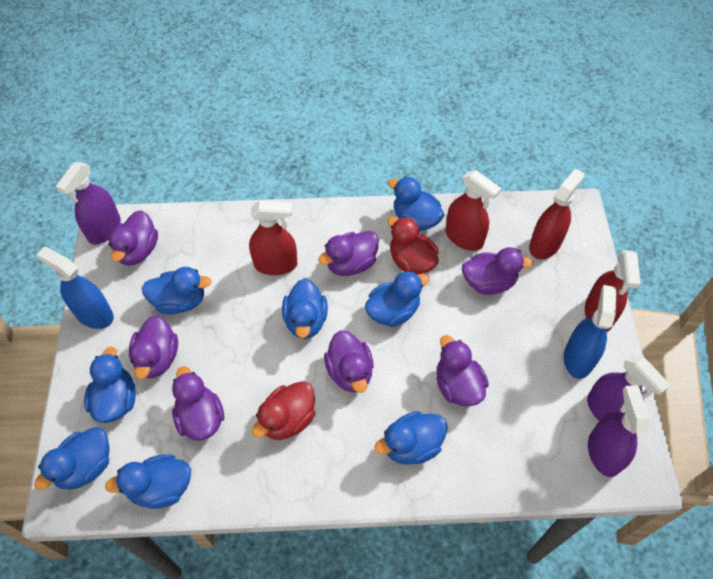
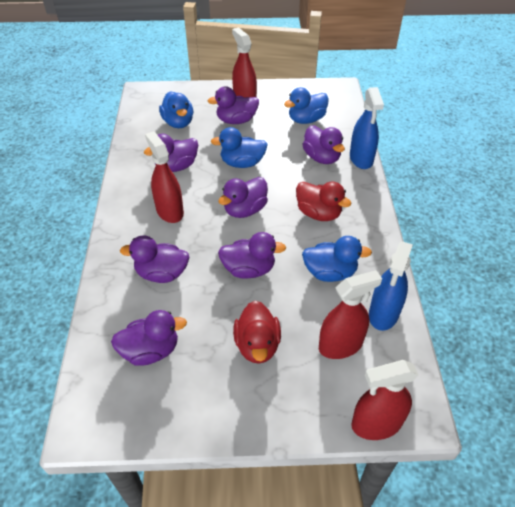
blue duck: 8 -> 4
purple spray bottle: 3 -> 0

